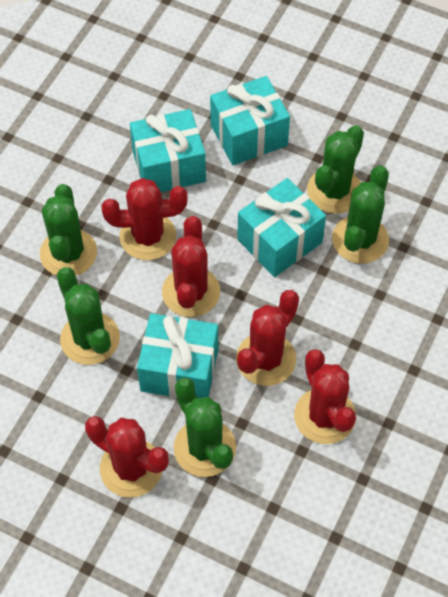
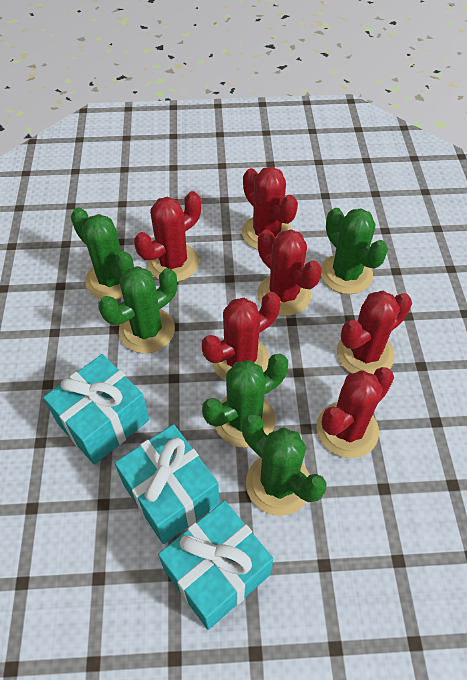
red cactus: 5 -> 6
turquoise gift: 4 -> 3

